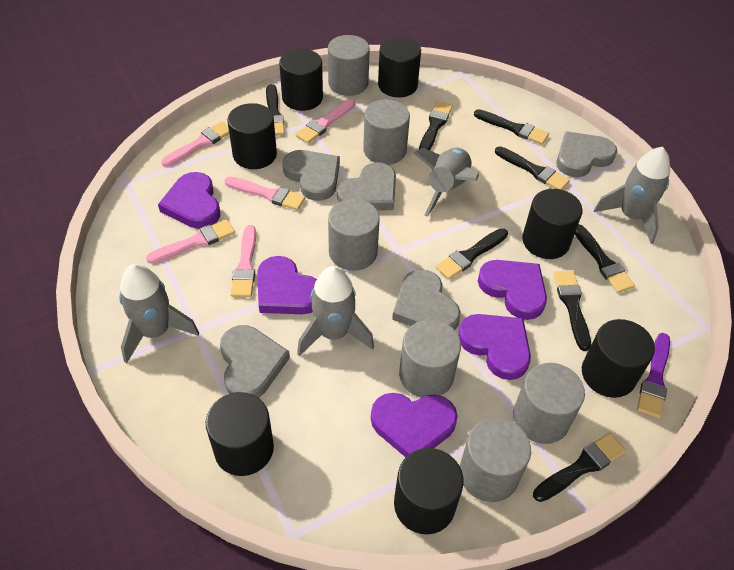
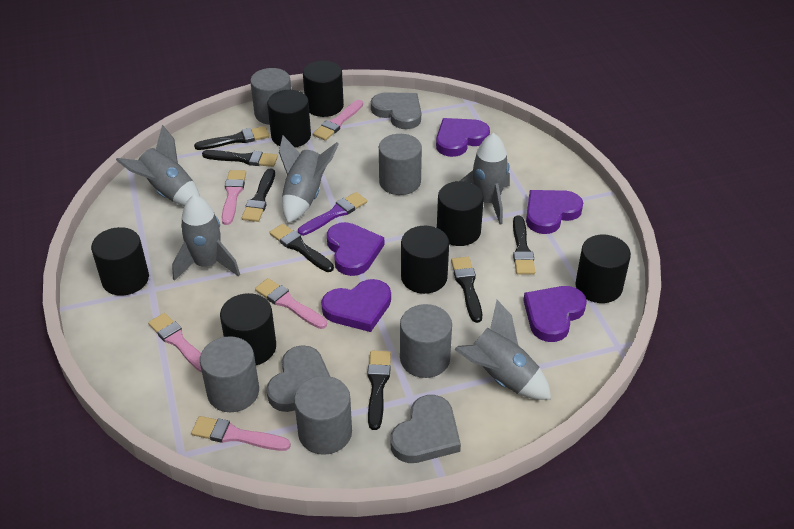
black brush: 8 -> 7
grey cylinder: 6 -> 5
grey heart: 5 -> 3
grey rocket: 4 -> 5

